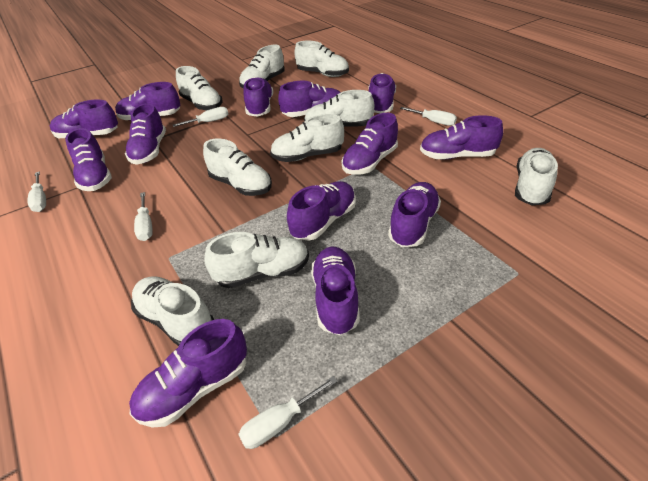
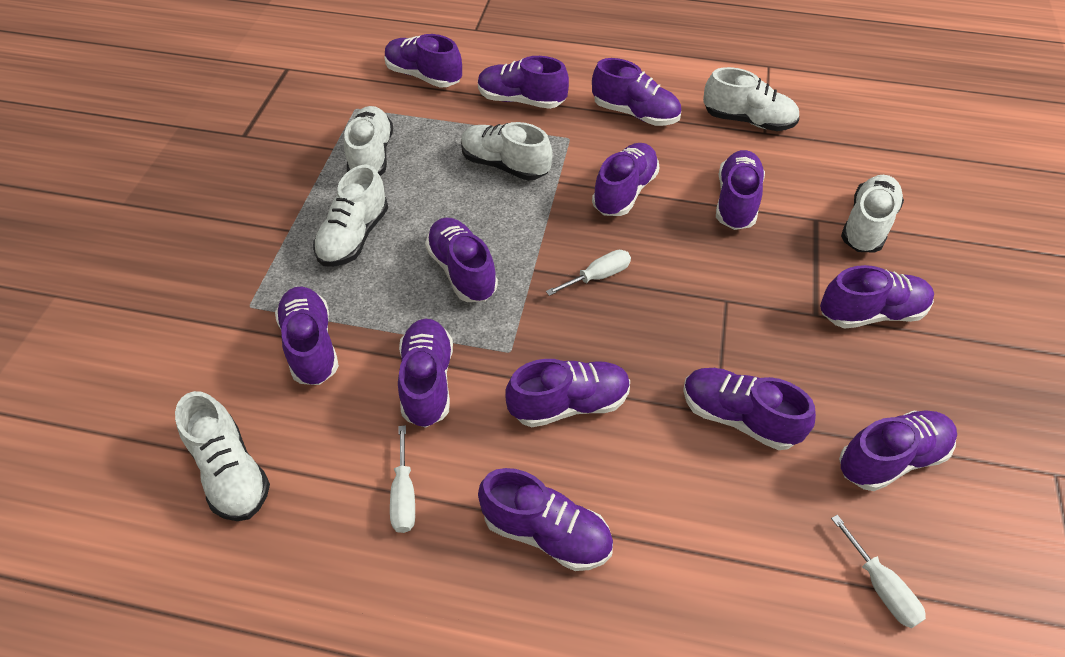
white screwdriver: 5 -> 3
white shoe: 9 -> 6

